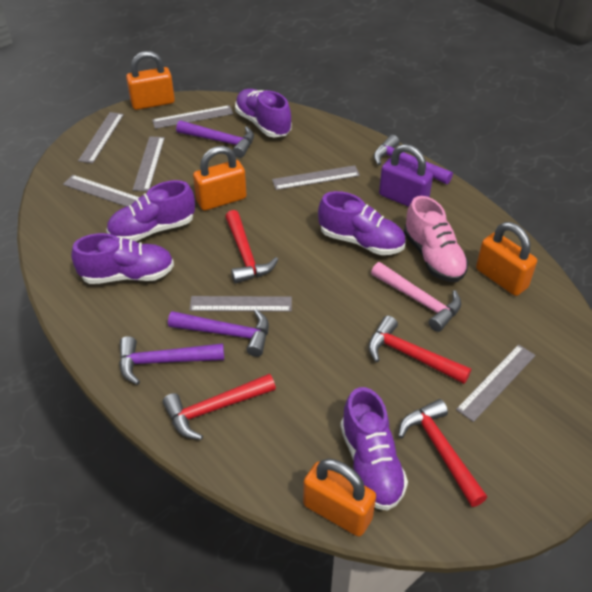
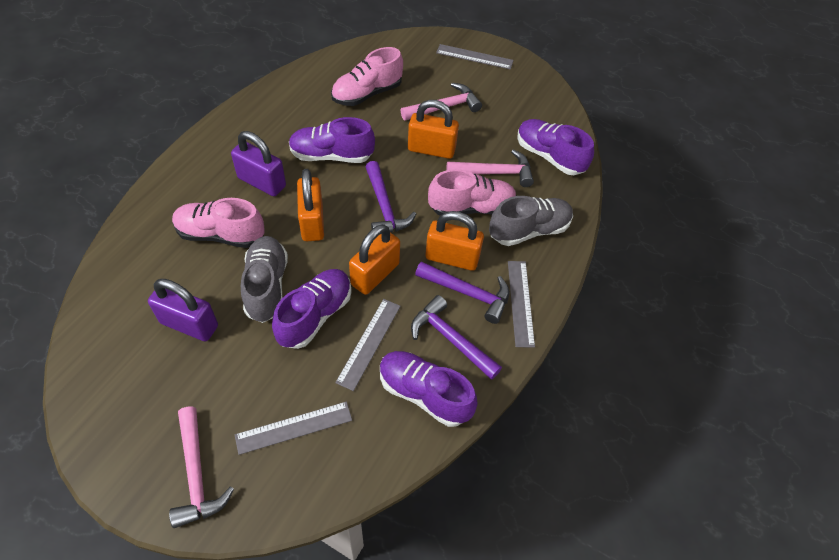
grey ruler: 7 -> 4
grey shoe: 0 -> 2
pink hammer: 1 -> 3
pink shoe: 1 -> 3
purple hammer: 4 -> 3
purple padlock: 1 -> 2
purple shoe: 5 -> 4
red hammer: 4 -> 0

